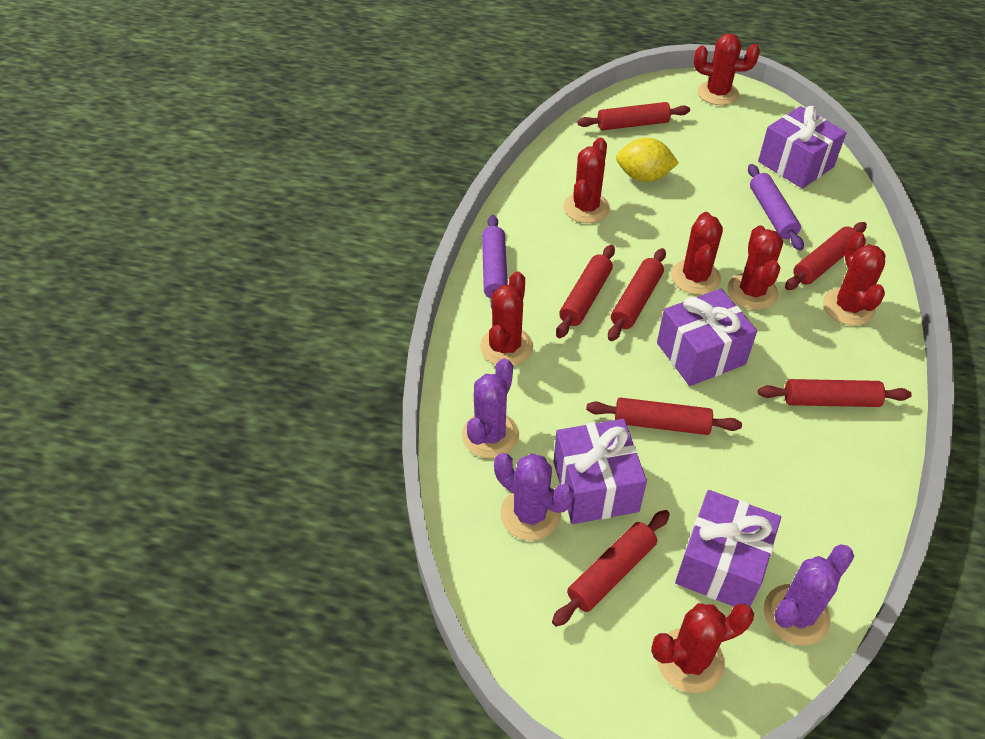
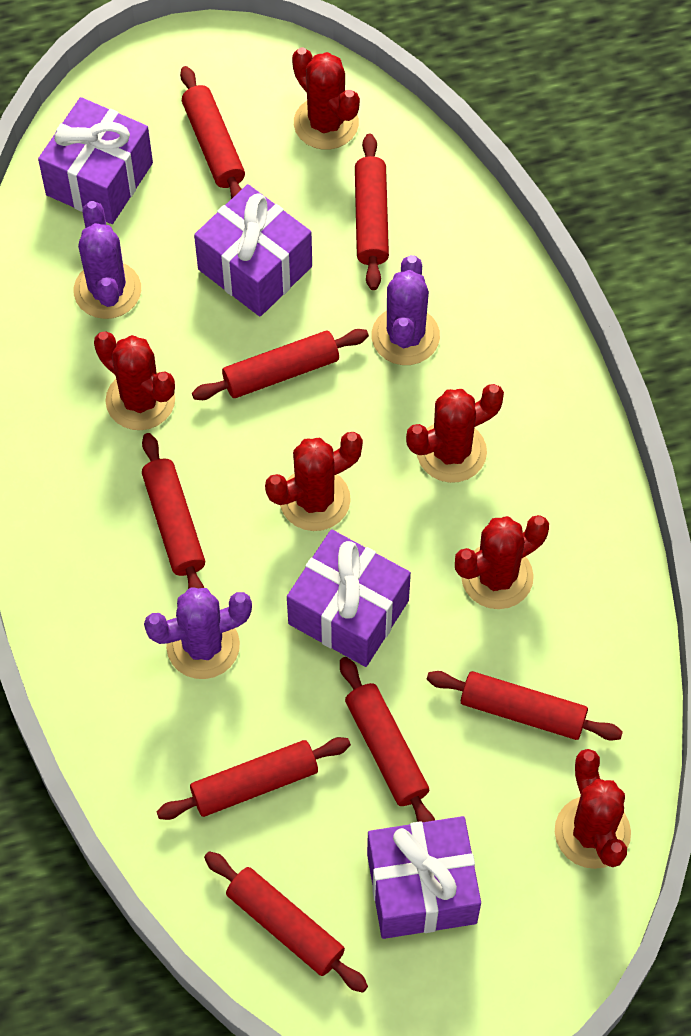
purple rolling pin: 2 -> 0
red cactus: 7 -> 6
red rolling pin: 7 -> 8
yellow lemon: 1 -> 0

